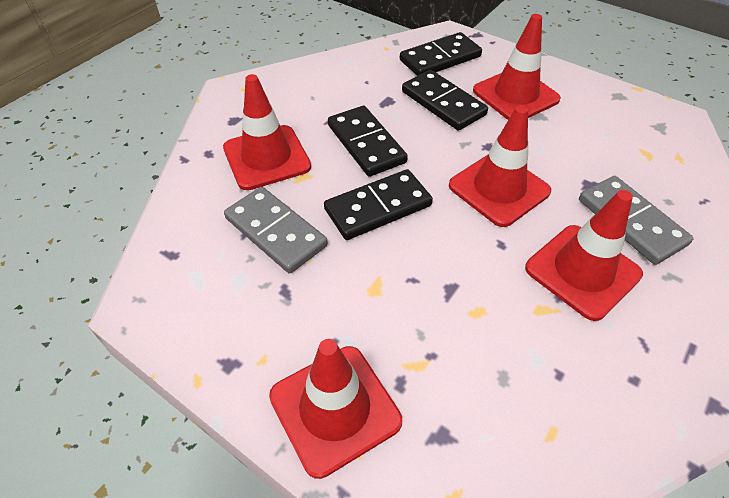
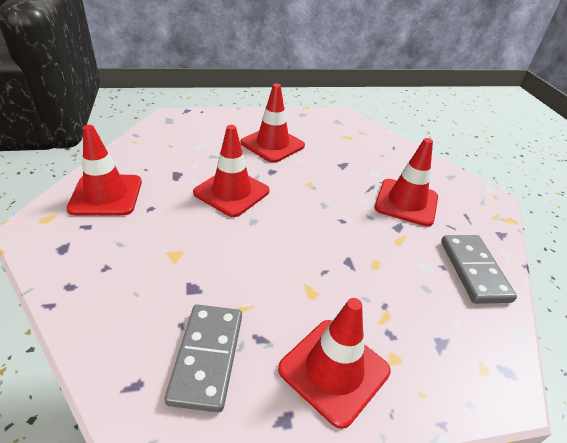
black domino: 4 -> 0

